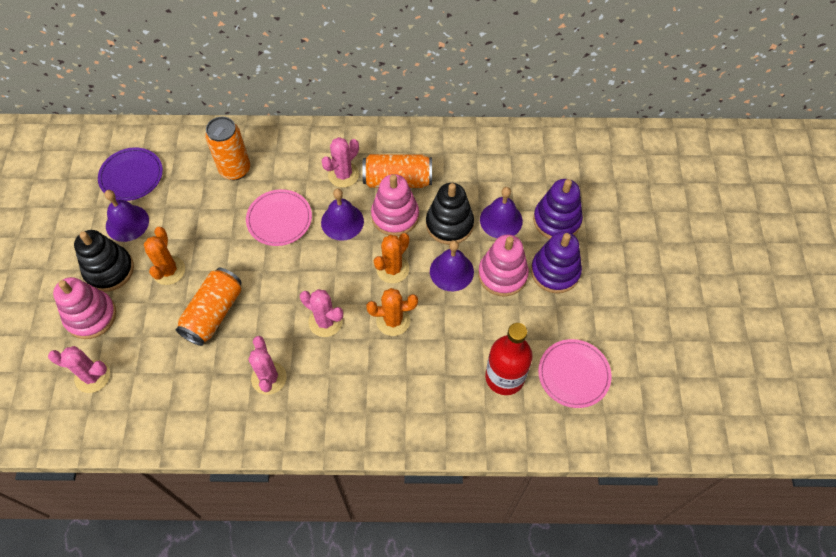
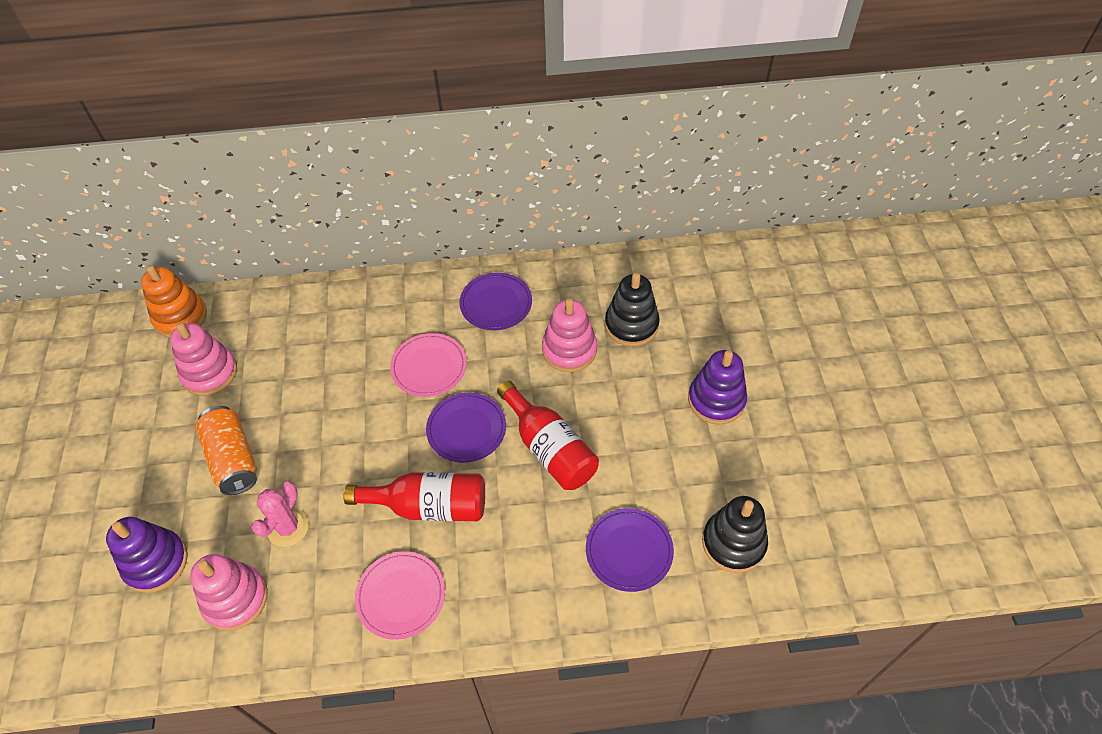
orange cactus: 3 -> 0
orange can: 3 -> 1
orange stacking toy: 0 -> 1
pink cactus: 4 -> 1
purple bell: 4 -> 0
purple plate: 1 -> 3
red bottle: 1 -> 2

